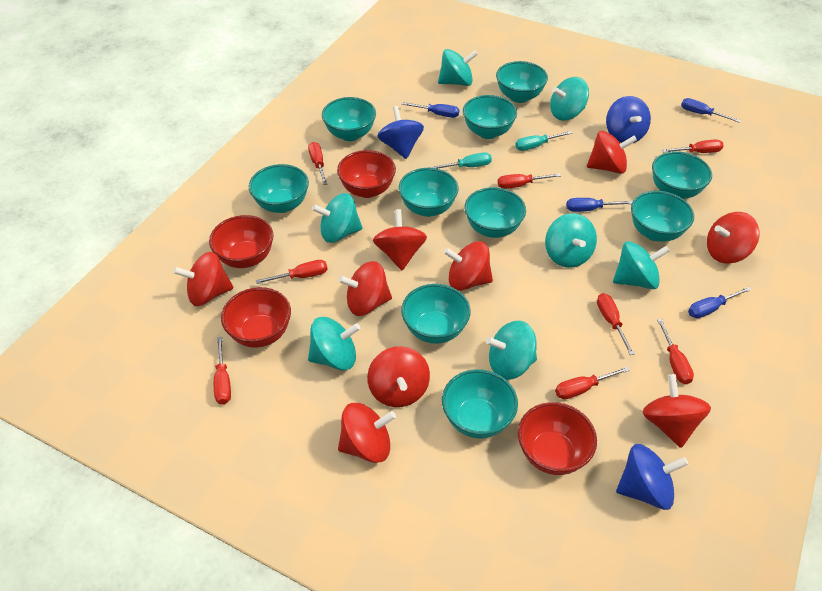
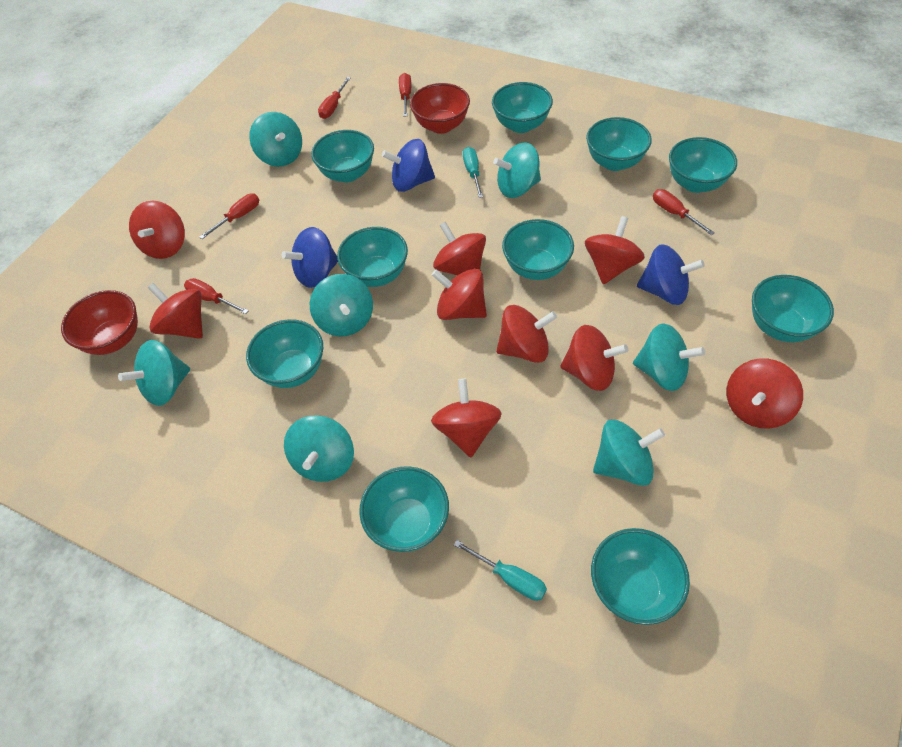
blue screwdriver: 4 -> 0
red bowl: 4 -> 2
red screwdriver: 8 -> 5

